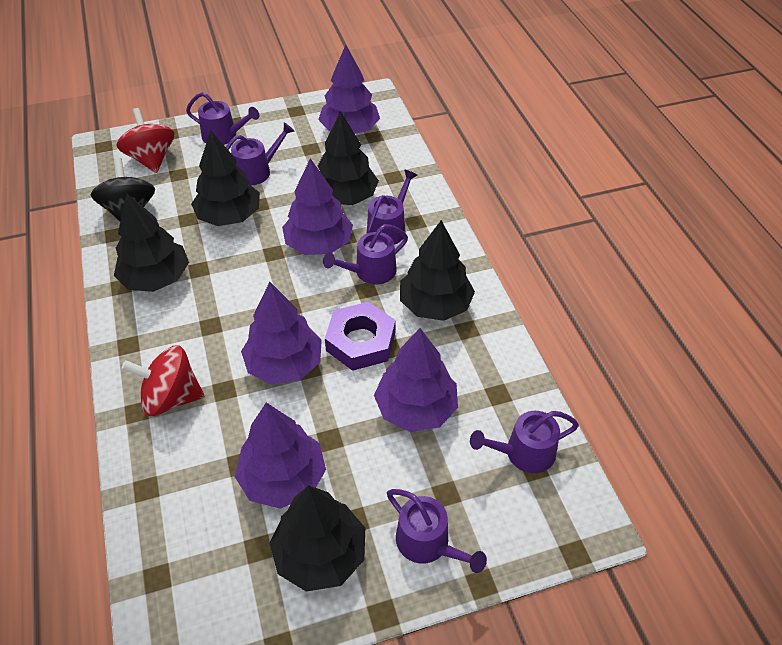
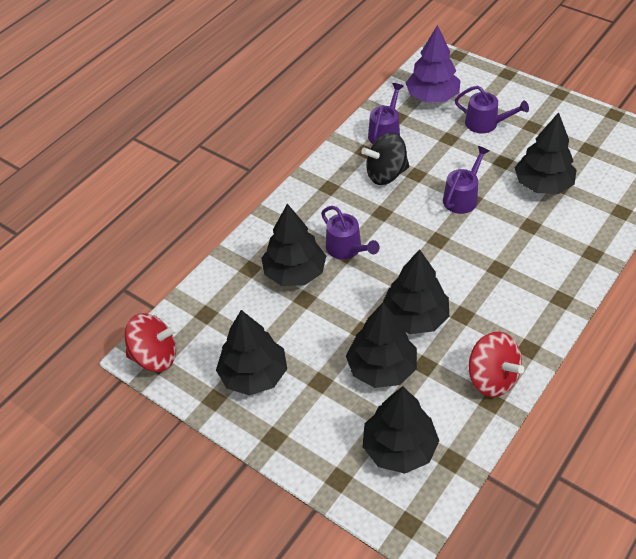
black tree: 5 -> 6
purple nut: 1 -> 0
purple tree: 5 -> 1
purple watering can: 6 -> 4

